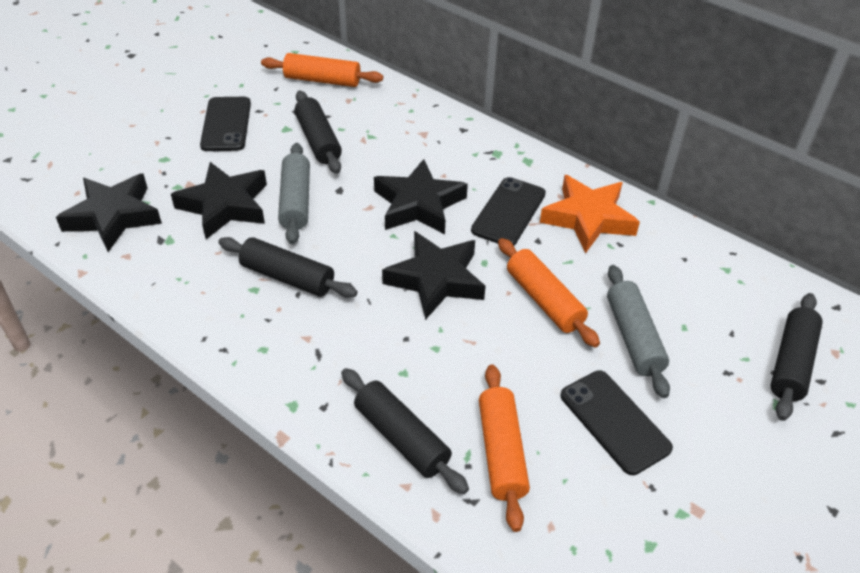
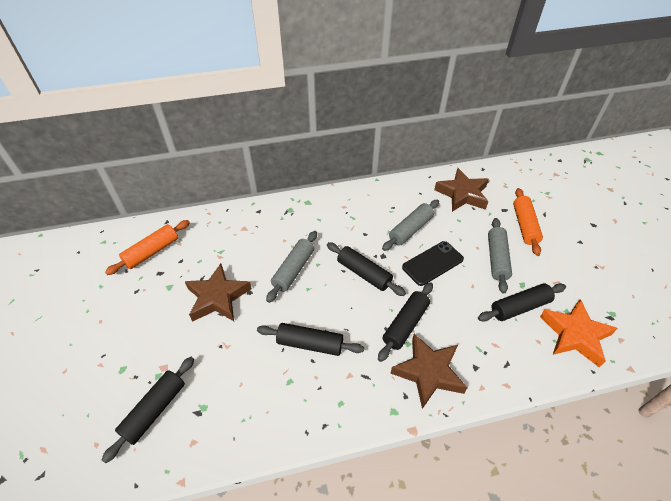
black phone: 3 -> 1
black rolling pin: 4 -> 5
black star: 4 -> 0
brown star: 0 -> 3
grey rolling pin: 2 -> 3
orange rolling pin: 3 -> 2

